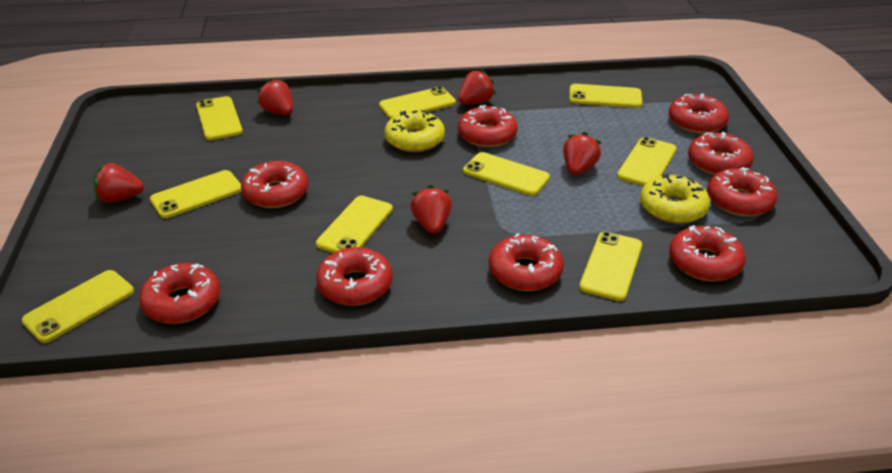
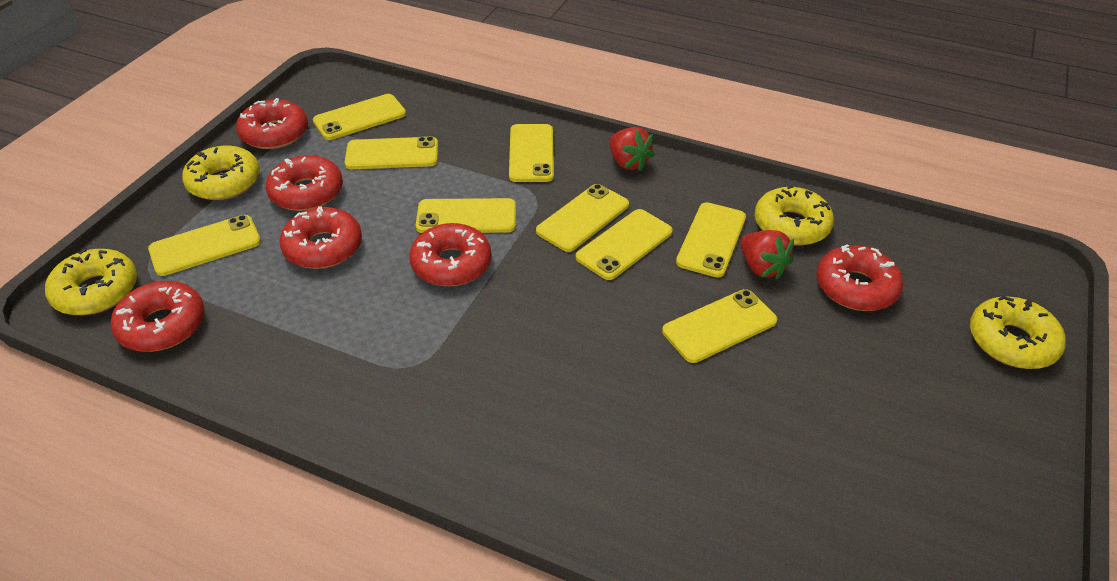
red donut: 9 -> 6
red strawberry: 5 -> 2
yellow donut: 2 -> 4

